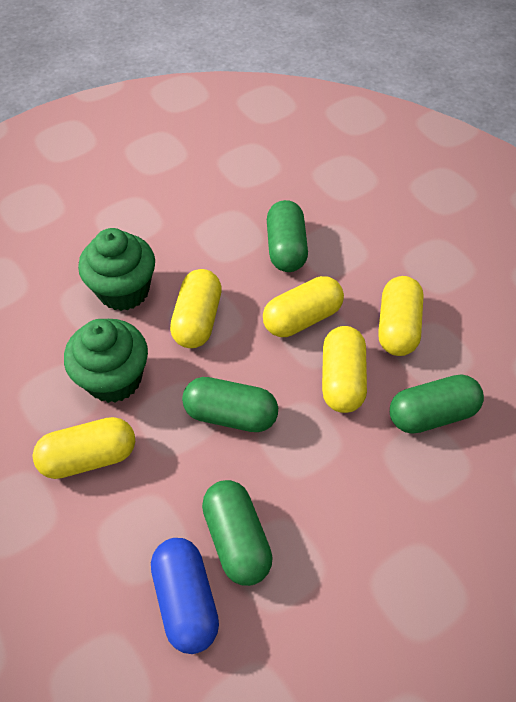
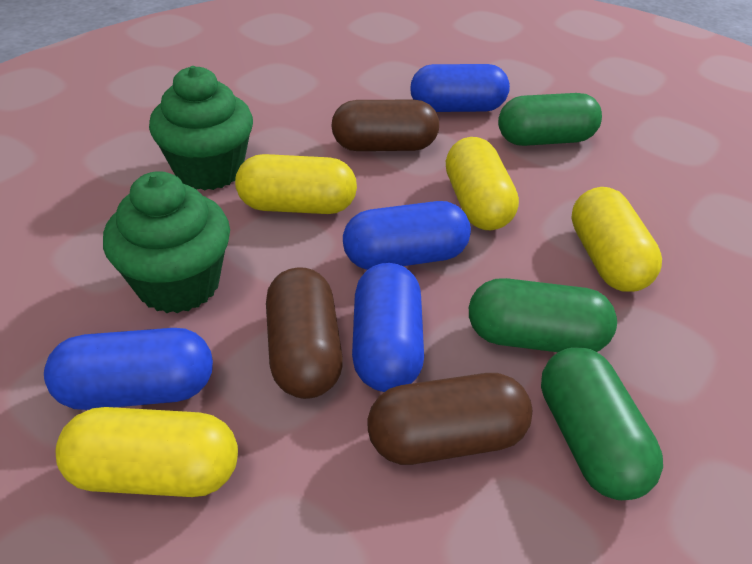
blue capsule: 1 -> 4
brown capsule: 0 -> 3
green capsule: 4 -> 3
yellow capsule: 5 -> 4

